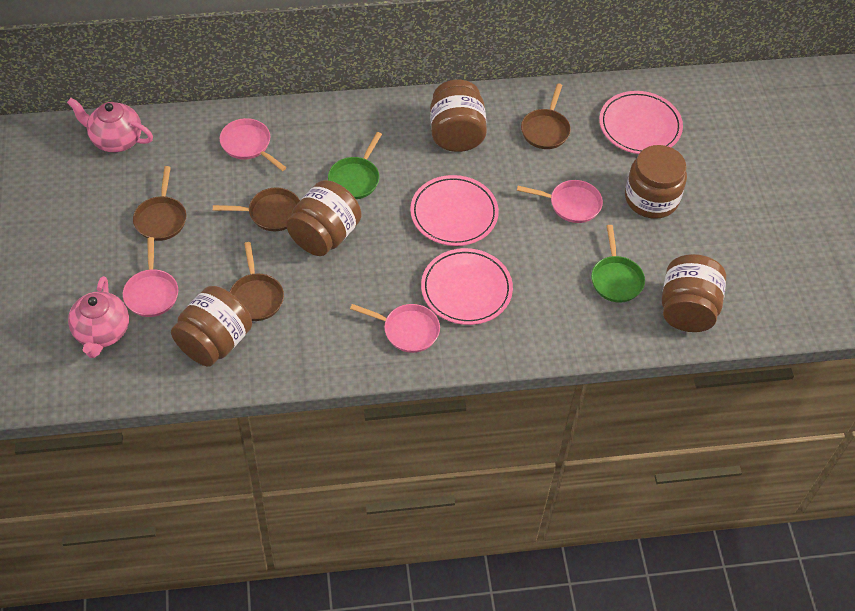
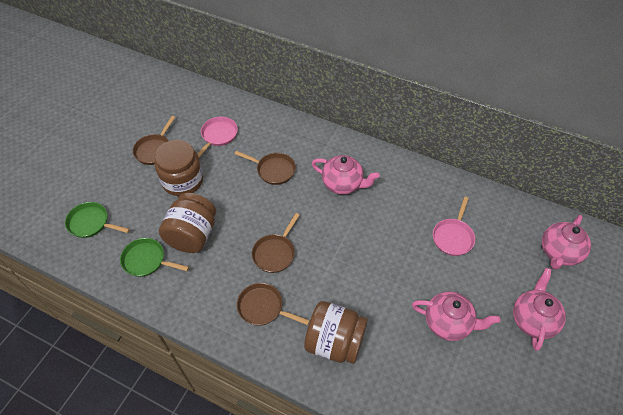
brown jar: 5 -> 3
pink pan: 4 -> 2
pink plate: 3 -> 0
pink teapot: 2 -> 4

